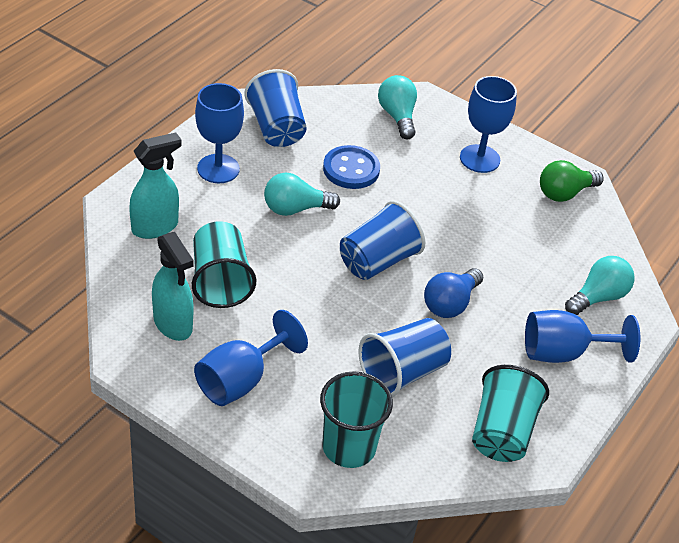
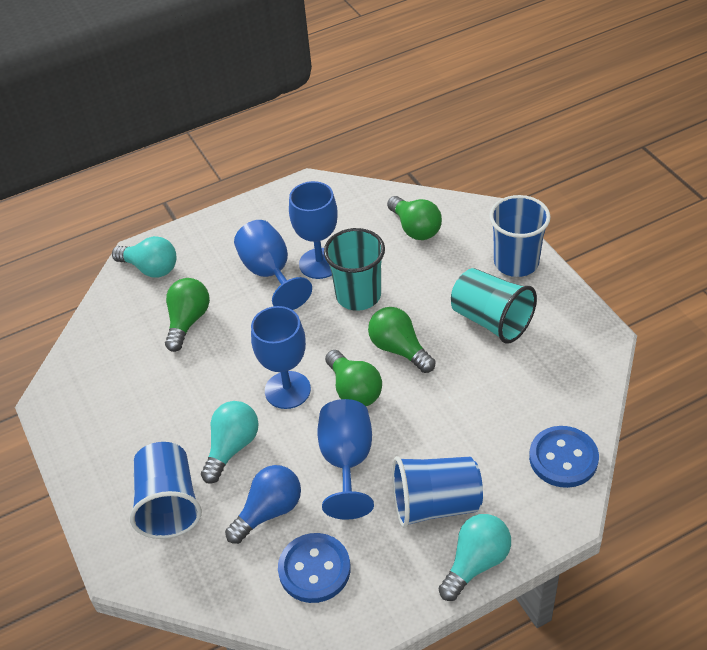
blue button: 1 -> 2
green light bulb: 1 -> 4
turquoise cup: 3 -> 2
turquoise spray bottle: 2 -> 0

